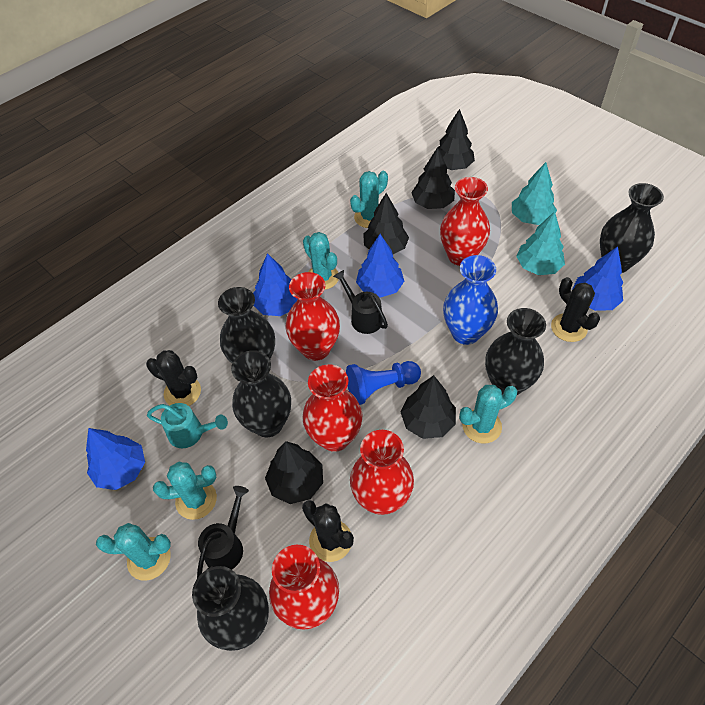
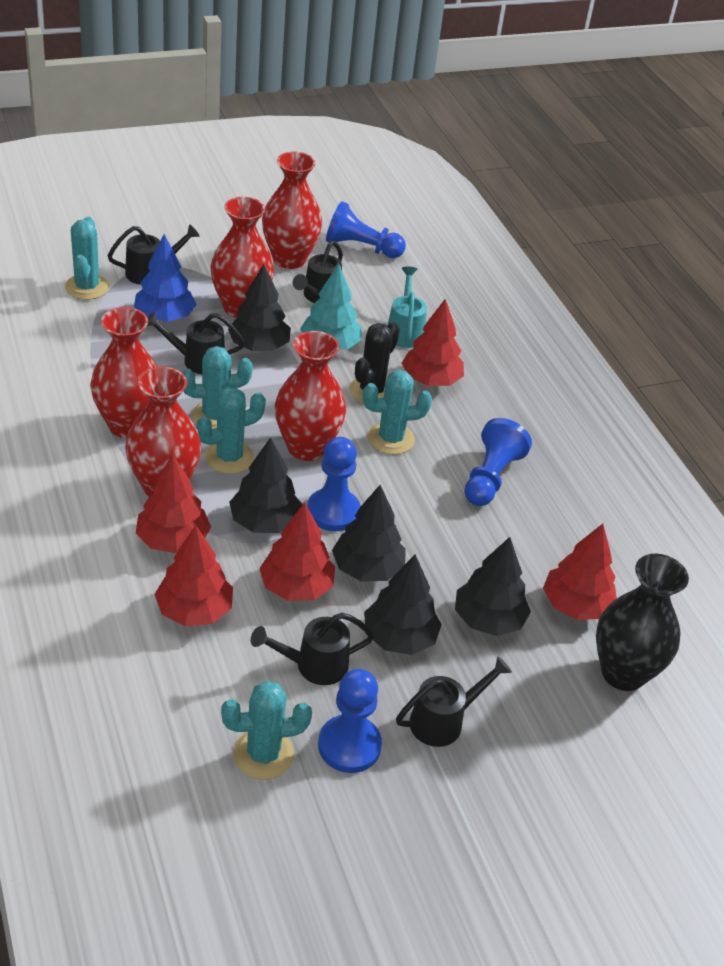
black cactus: 3 -> 1
black vase: 5 -> 1
black watering can: 2 -> 5
blue pawn: 1 -> 4
blue tree: 4 -> 1
blue vase: 1 -> 0
red tree: 0 -> 5
turquoise tree: 2 -> 1

